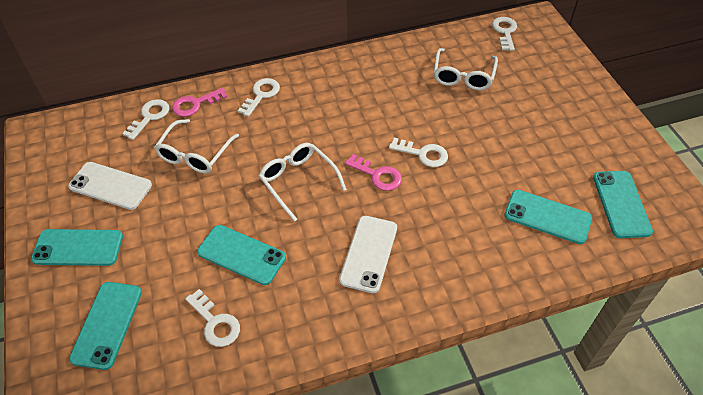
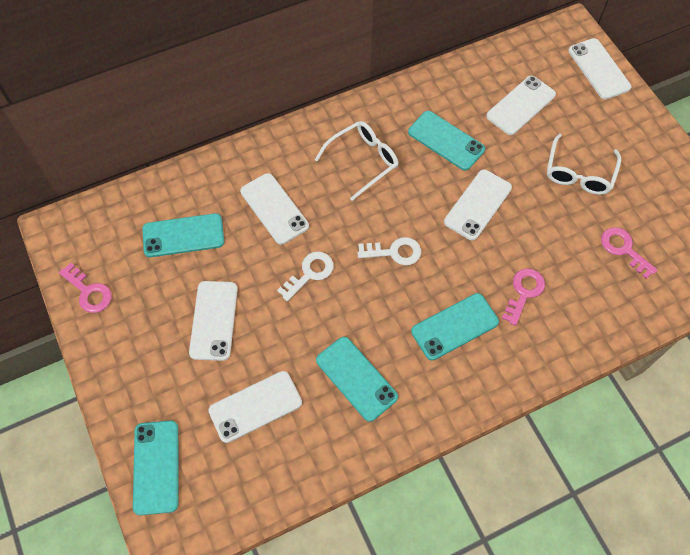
pink key: 2 -> 3
white glasses: 3 -> 2
white key: 5 -> 2
white phone: 2 -> 6

